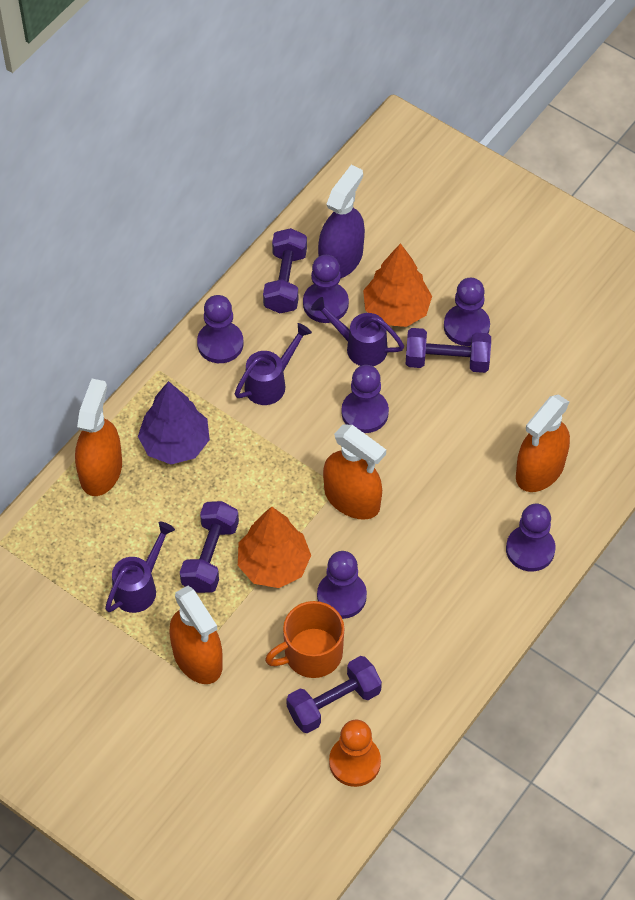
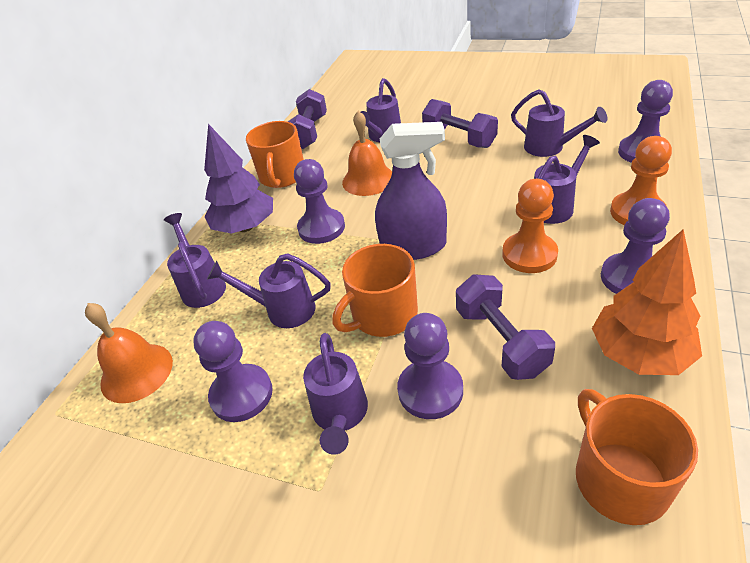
orange bell: 0 -> 2
orange mug: 1 -> 3
orange pawn: 1 -> 2
orange spray bottle: 4 -> 0
orange tree: 2 -> 1
purple dumbbell: 4 -> 3
purple pawn: 6 -> 5
purple watering can: 3 -> 6

